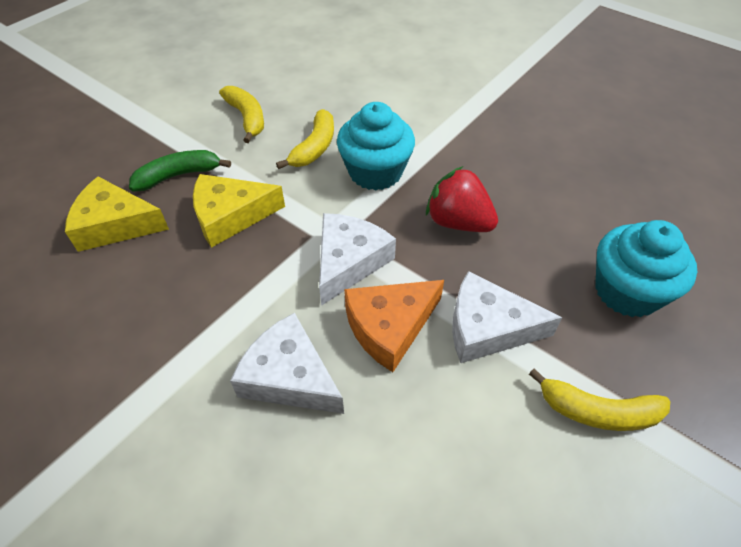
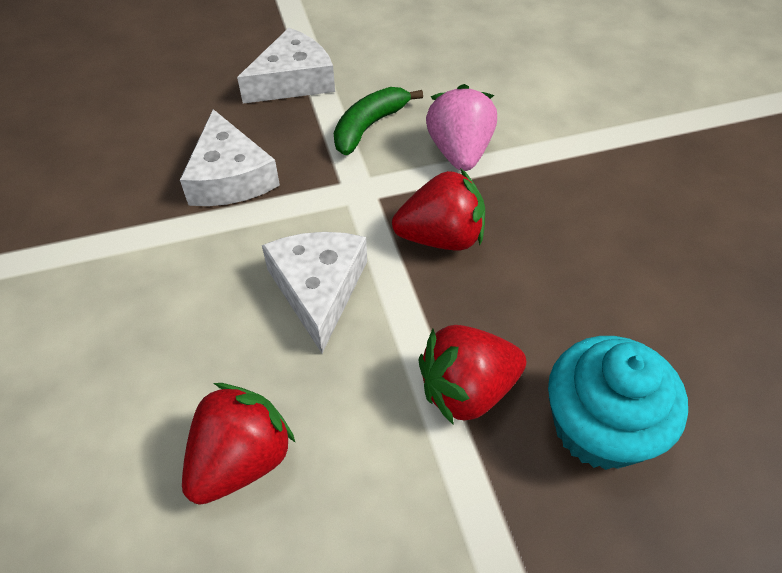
orange cheese: 1 -> 0
pink strawberry: 0 -> 1
red strawberry: 1 -> 3
turquoise cupcake: 2 -> 1
yellow banana: 3 -> 0
yellow cheese: 2 -> 0

